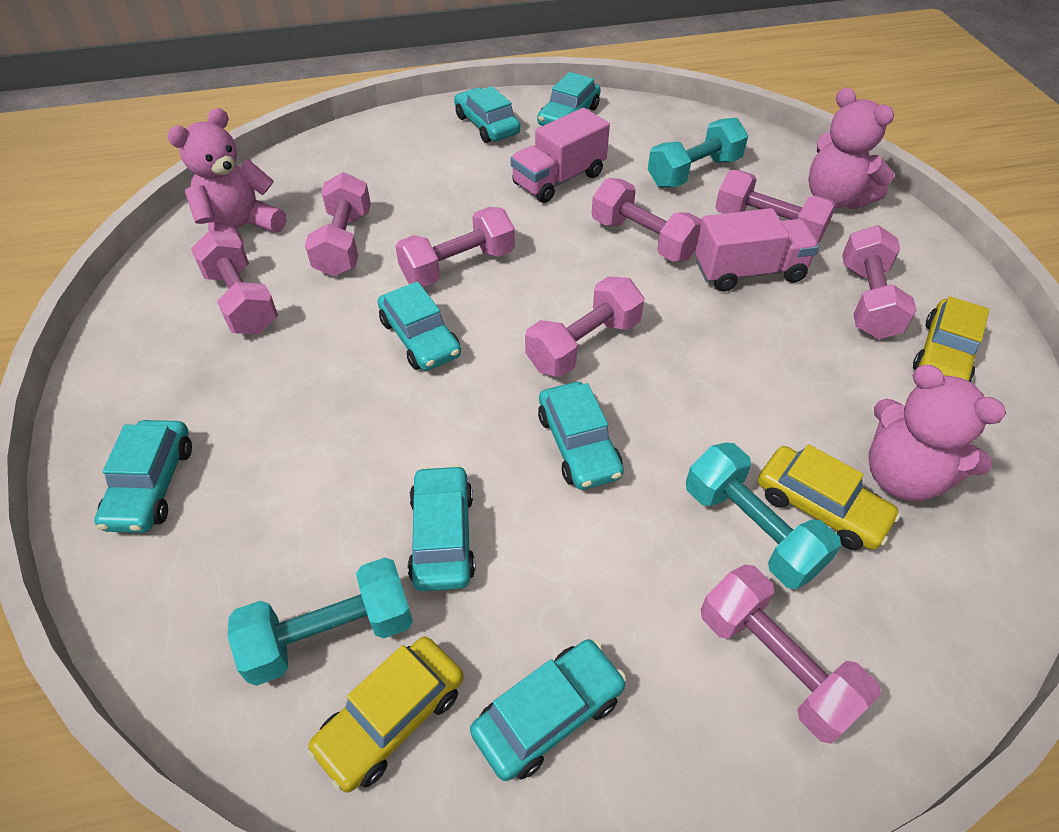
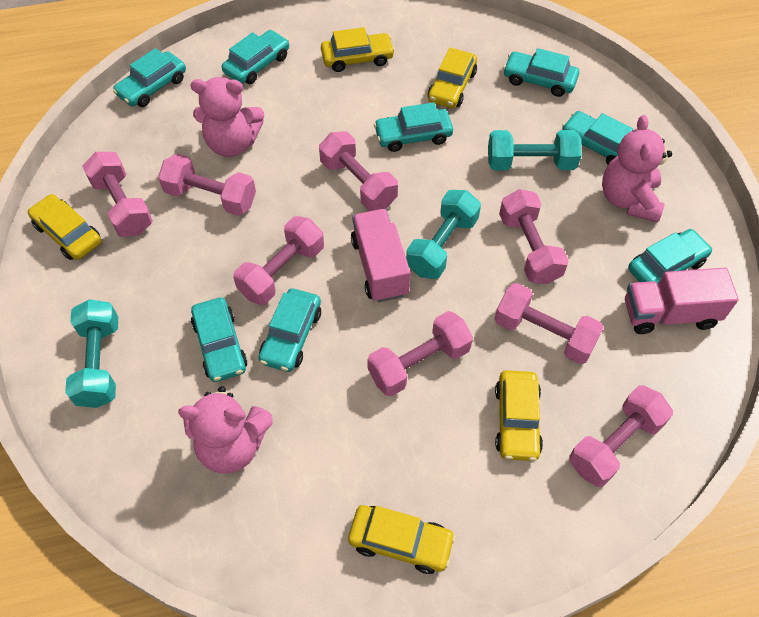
turquoise car: 7 -> 8
yellow car: 3 -> 5

